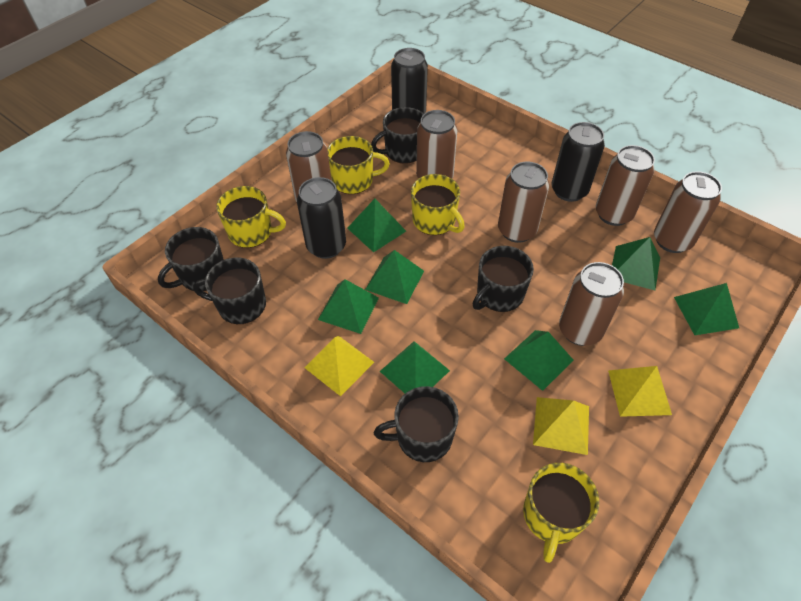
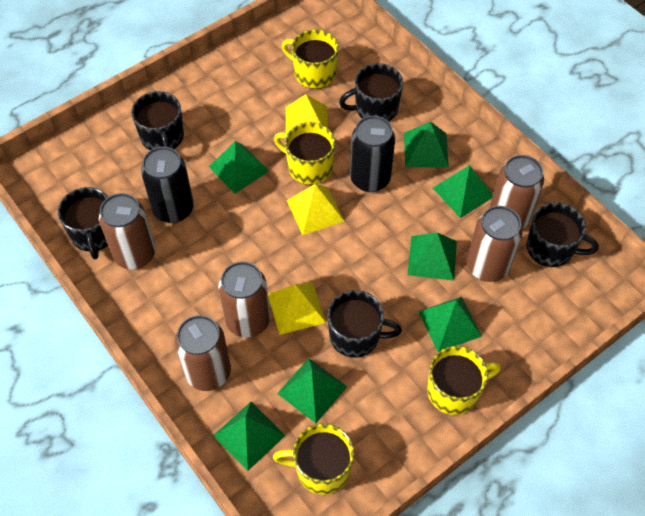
black can: 3 -> 2
brown can: 6 -> 5

